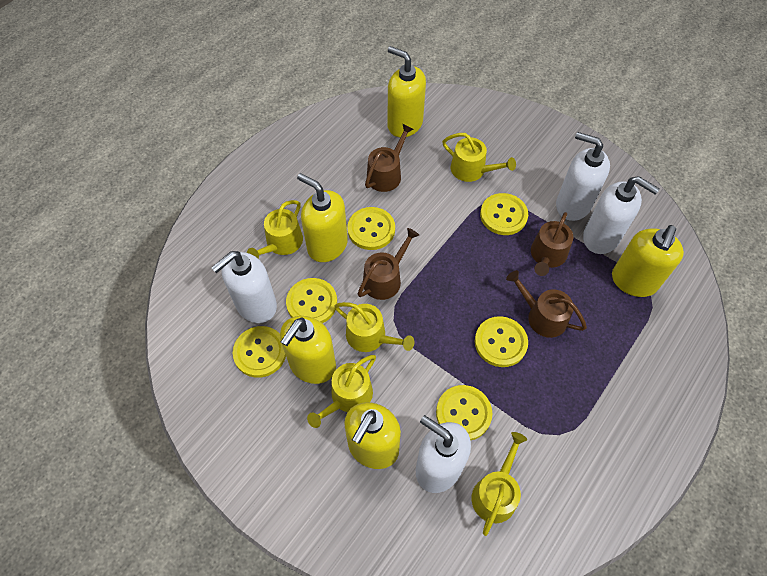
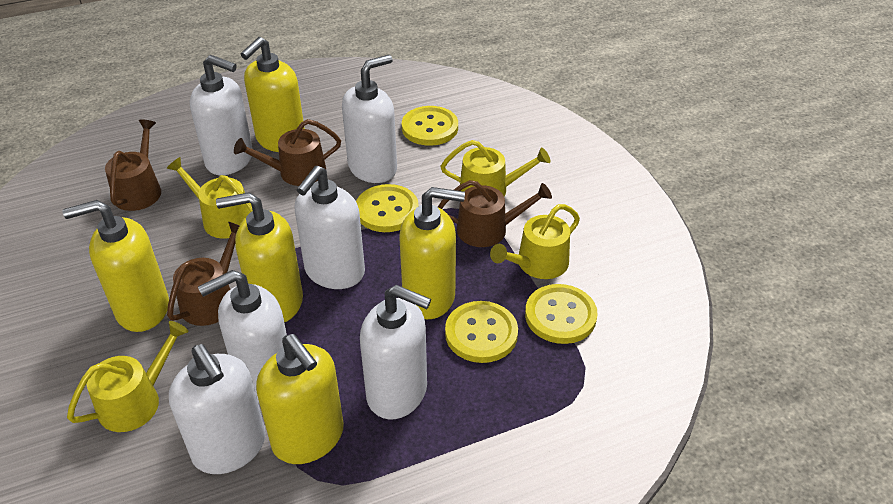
white soap dispenser: 4 -> 6
yellow button: 6 -> 4
yellow watering can: 5 -> 4

